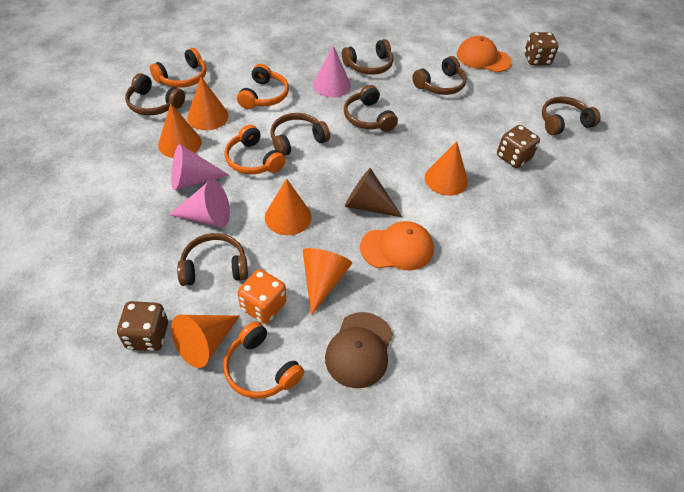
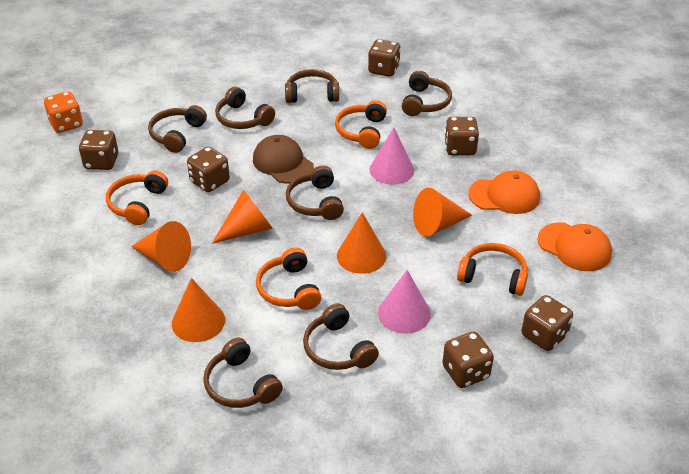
brown cone: 1 -> 0
brown dice: 3 -> 6
orange cone: 6 -> 5
pink cone: 3 -> 2

